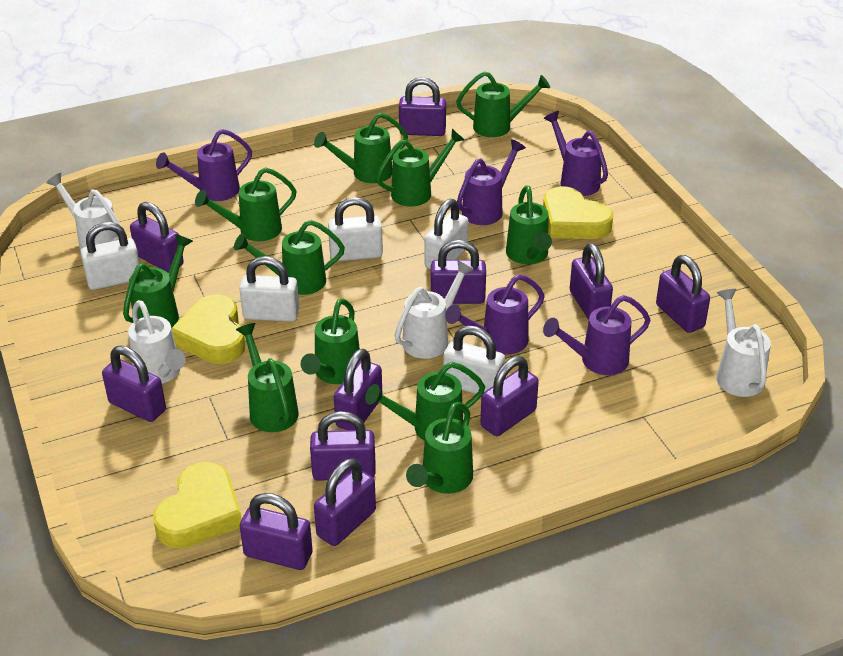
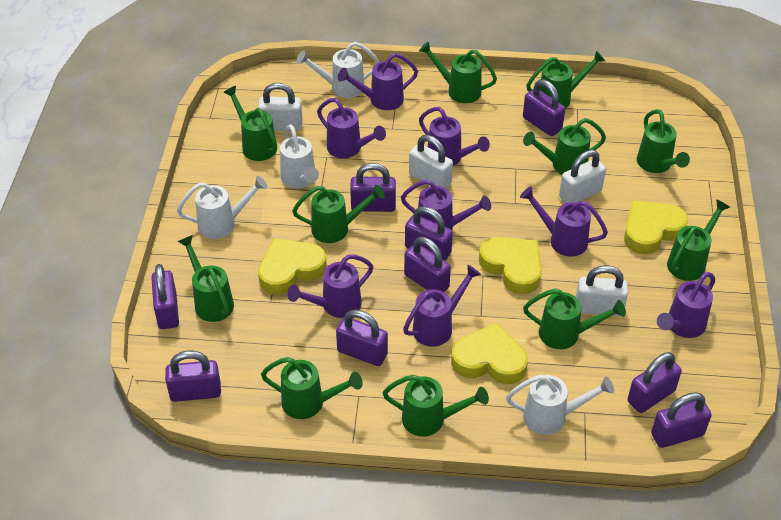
purple padlock: 11 -> 9
purple watering can: 5 -> 8
white padlock: 5 -> 4
yellow heart: 3 -> 4

